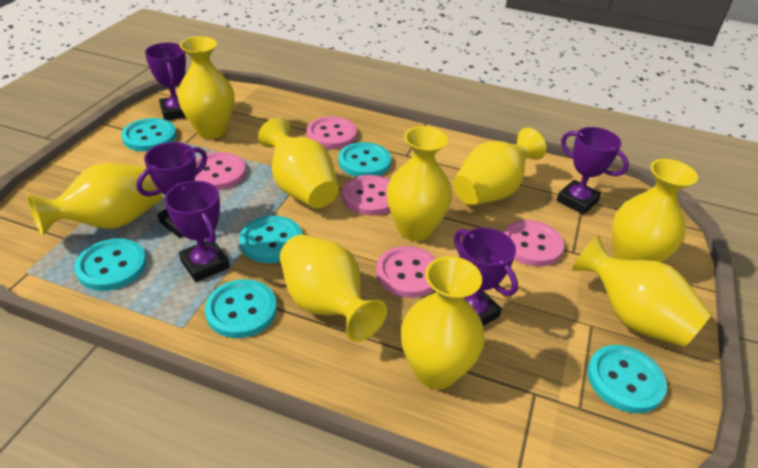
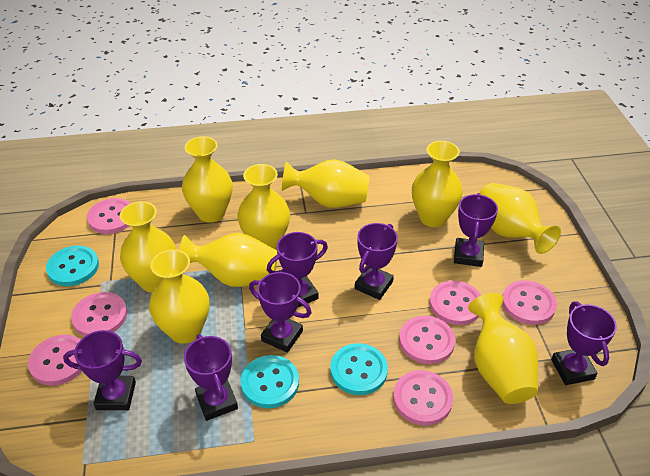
pink button: 5 -> 7
purple trophy: 5 -> 7
turquoise button: 6 -> 3

